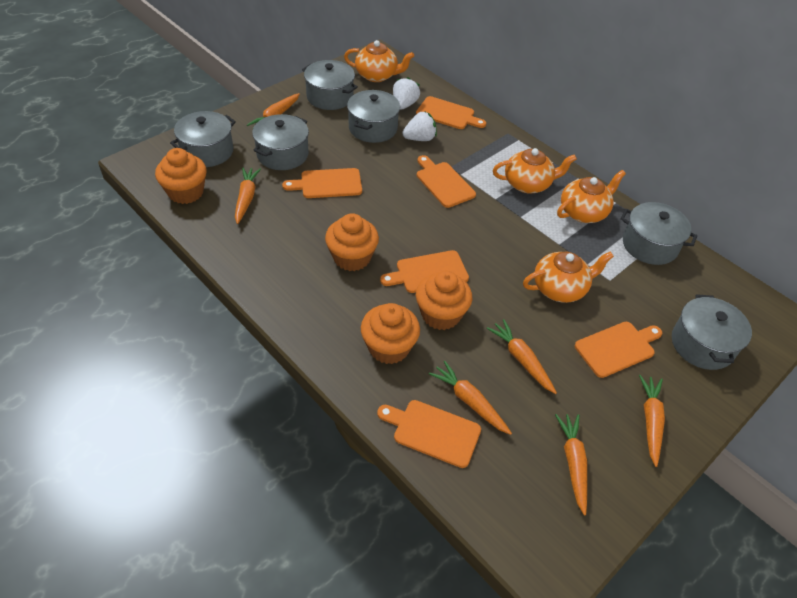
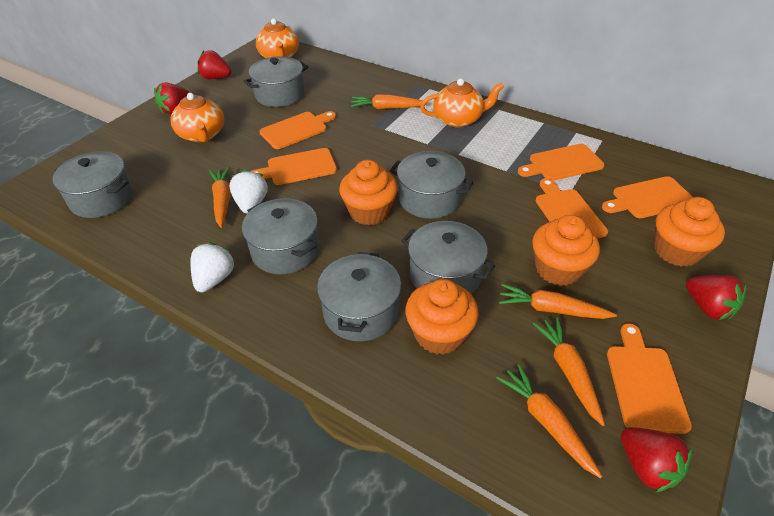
orange carrot: 6 -> 5
orange teapot: 4 -> 3
red strawberry: 0 -> 4

